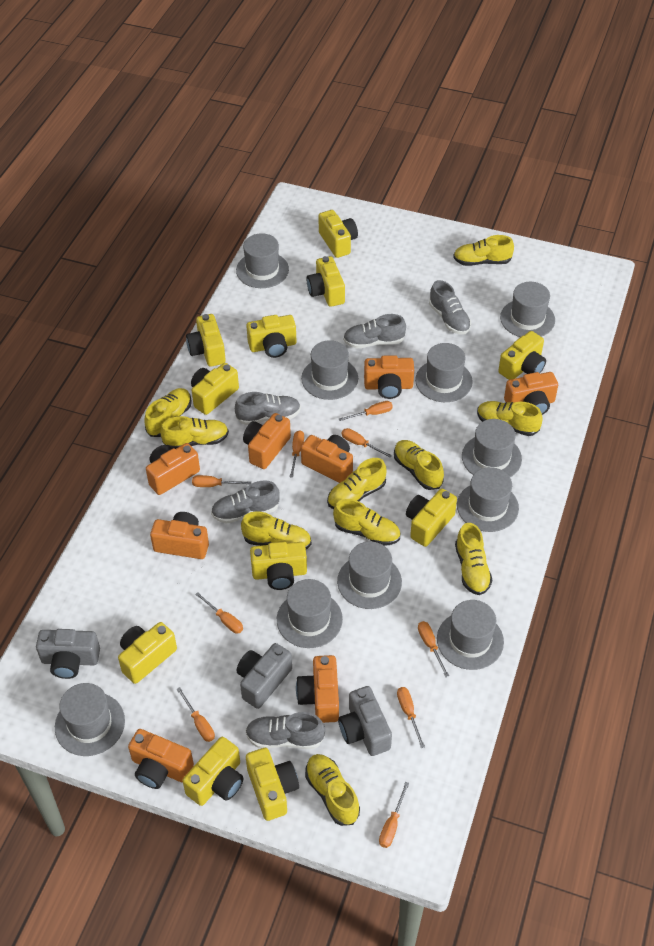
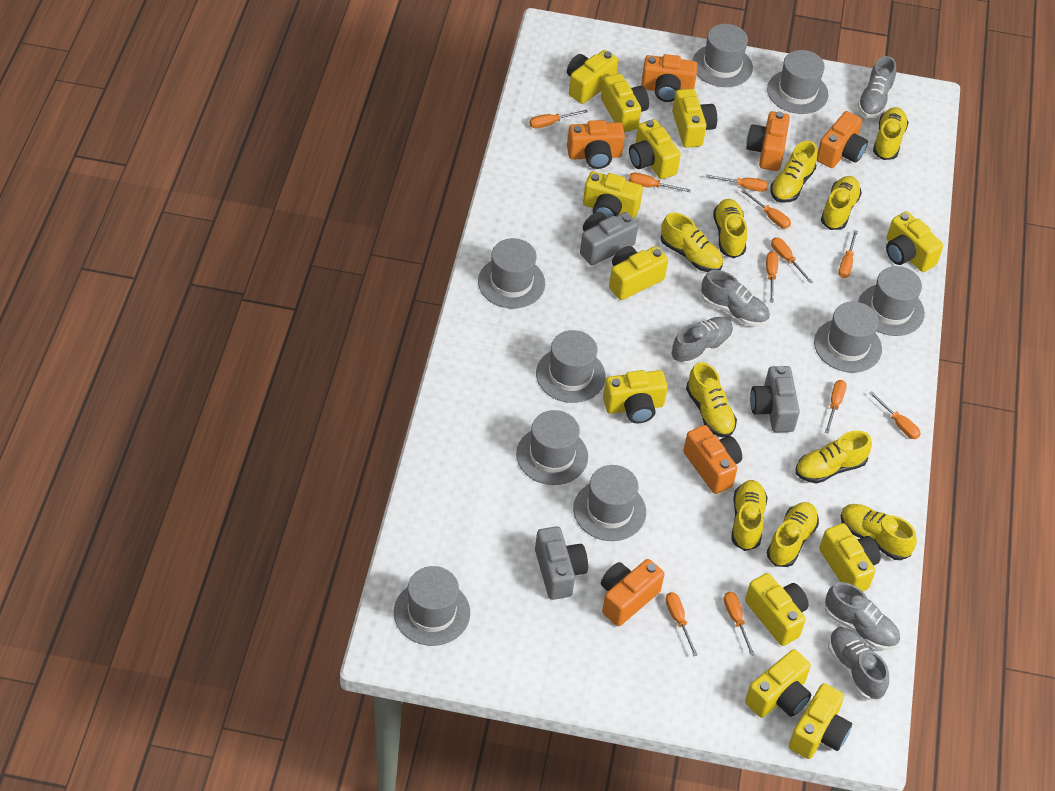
grey hat: 10 -> 9
orange camera: 8 -> 6
orange screwdriver: 9 -> 11
yellow camera: 11 -> 12

